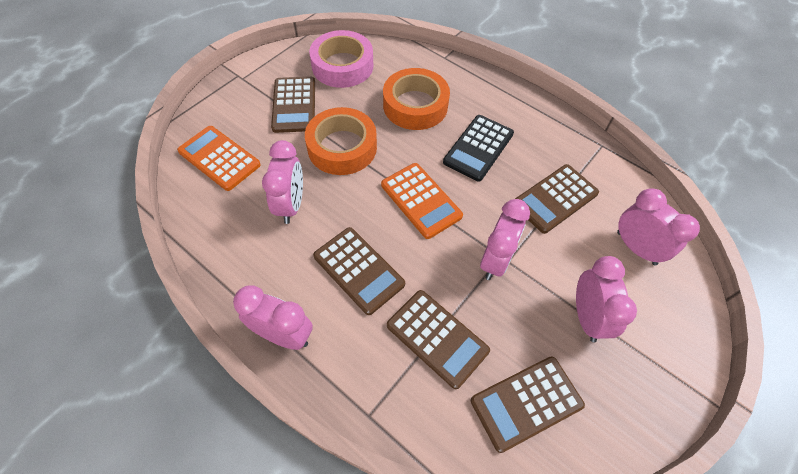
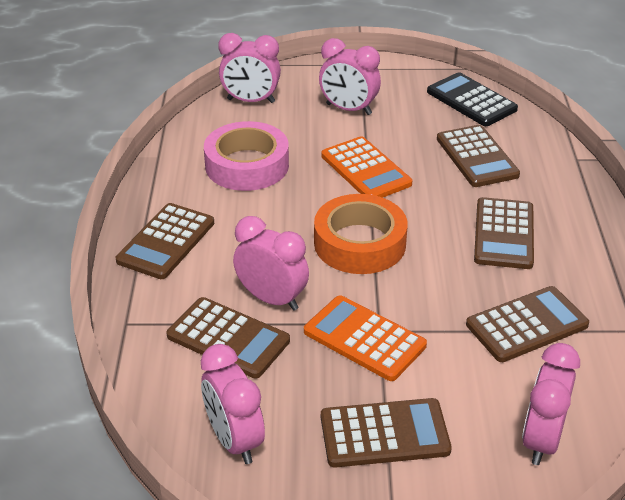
brown calculator: 5 -> 6
orange tape: 2 -> 1

